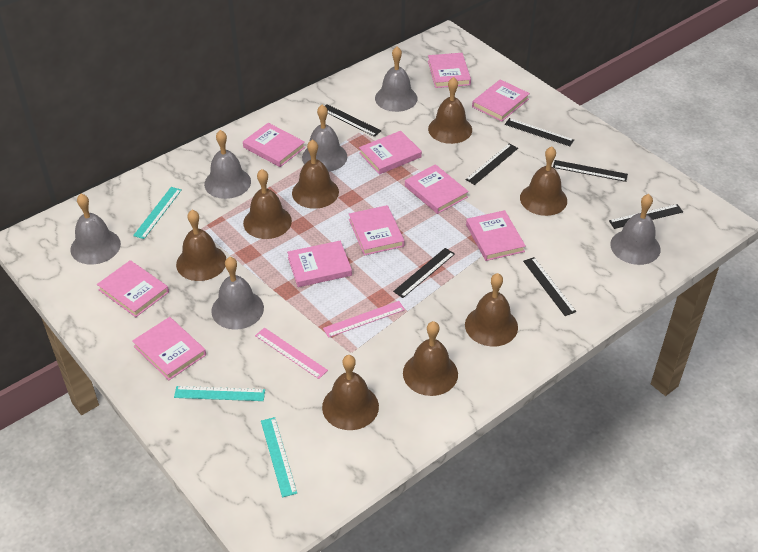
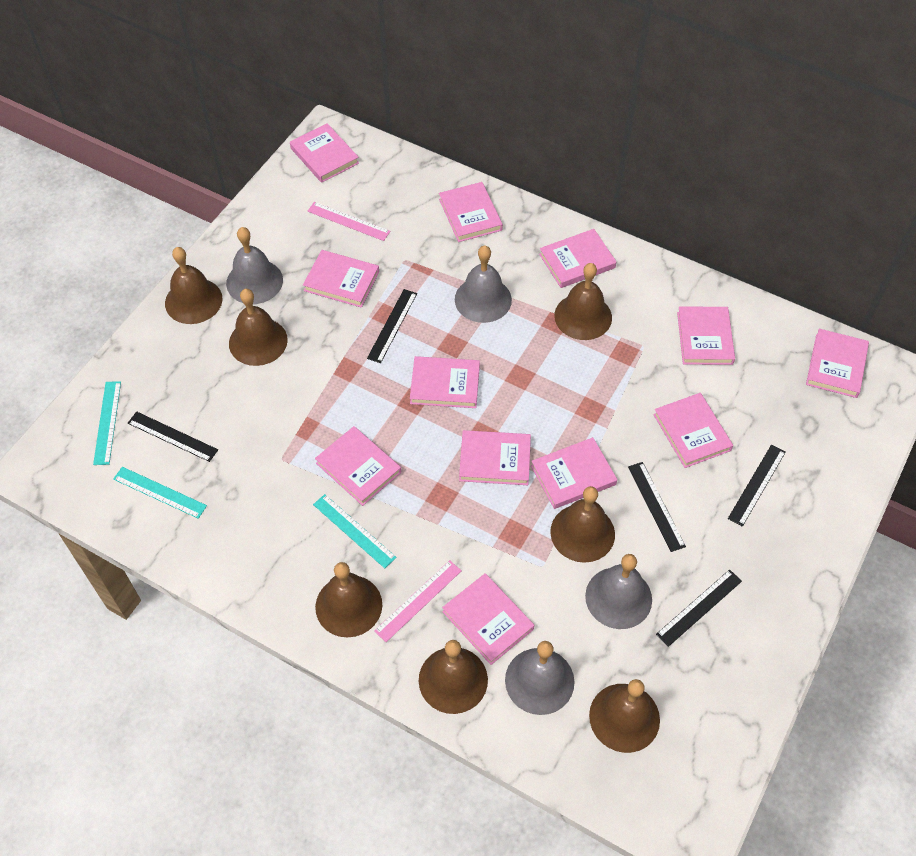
black ruler: 7 -> 5
brown bell: 8 -> 7
grey bell: 6 -> 4
pink book: 10 -> 12

